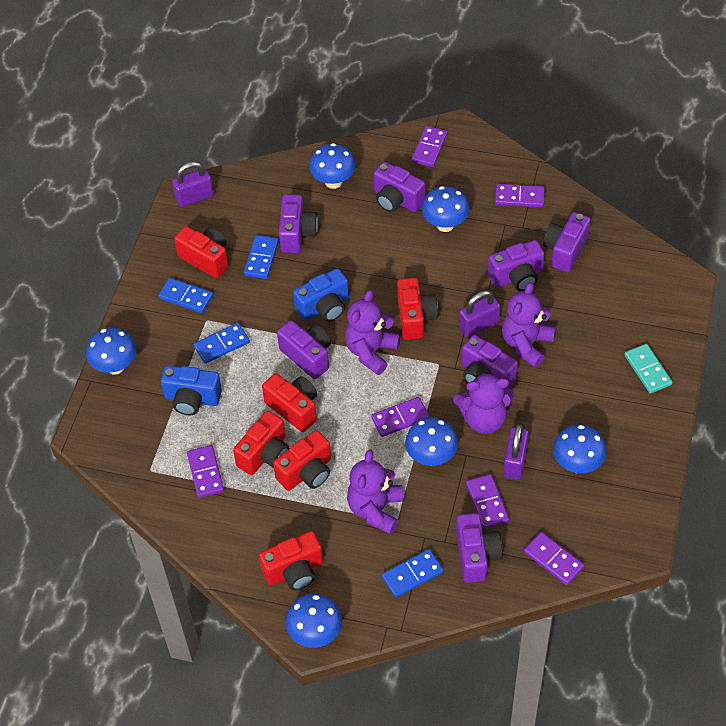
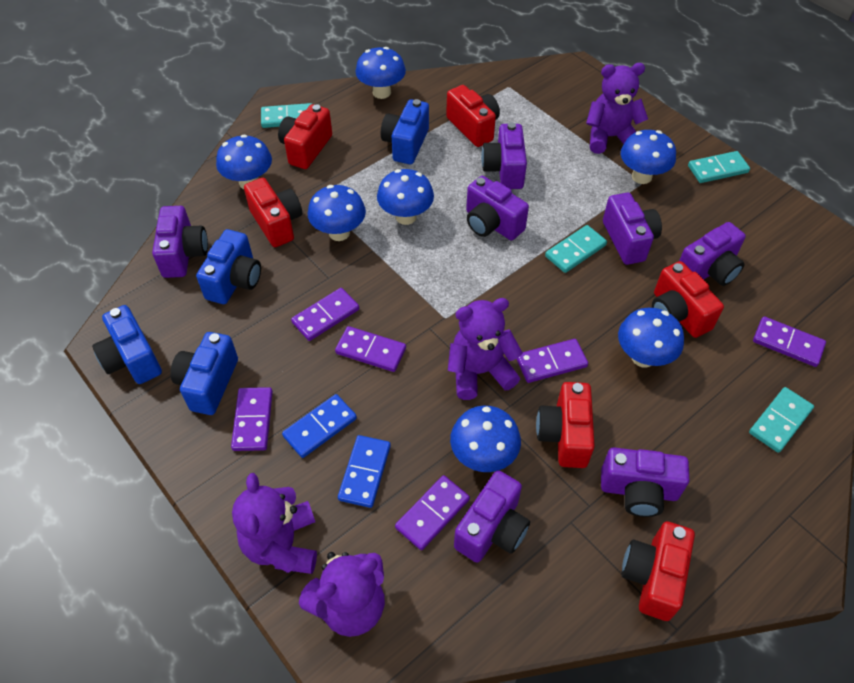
blue camera: 2 -> 4
blue domino: 4 -> 2
blue mushroom: 6 -> 7
purple padlock: 3 -> 0
turquoise domino: 1 -> 4

